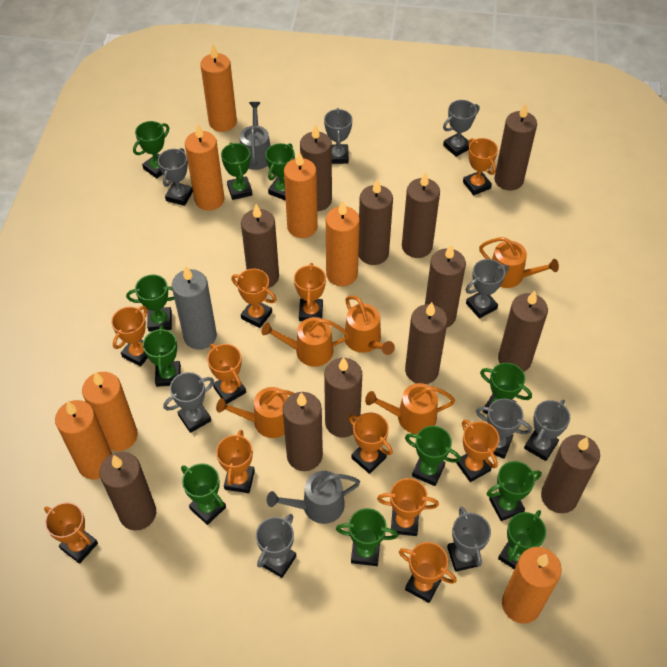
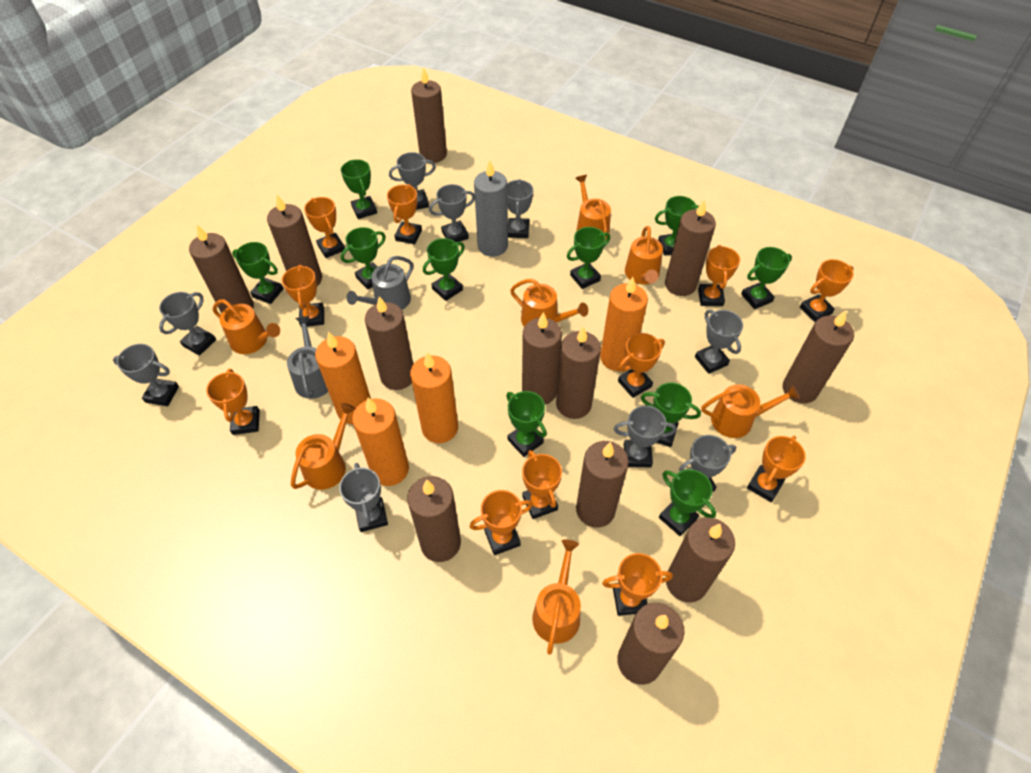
green trophy: 11 -> 10
orange candle: 7 -> 4
orange watering can: 5 -> 7

